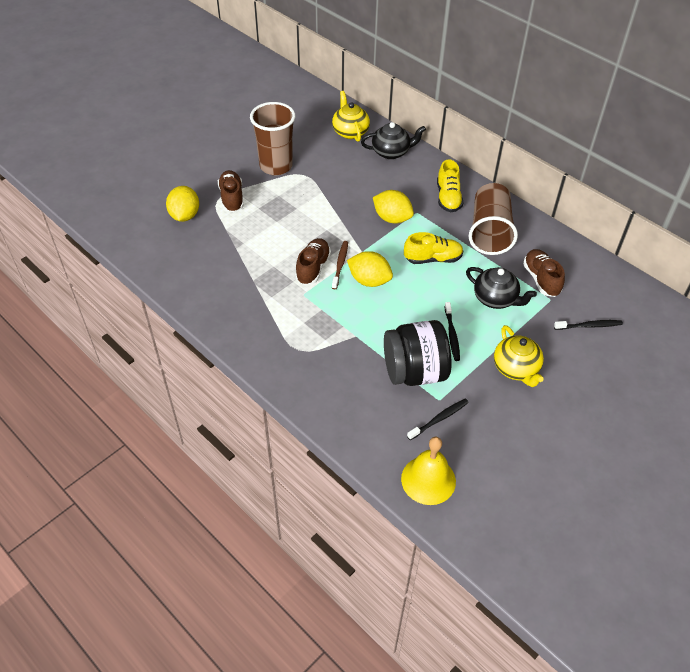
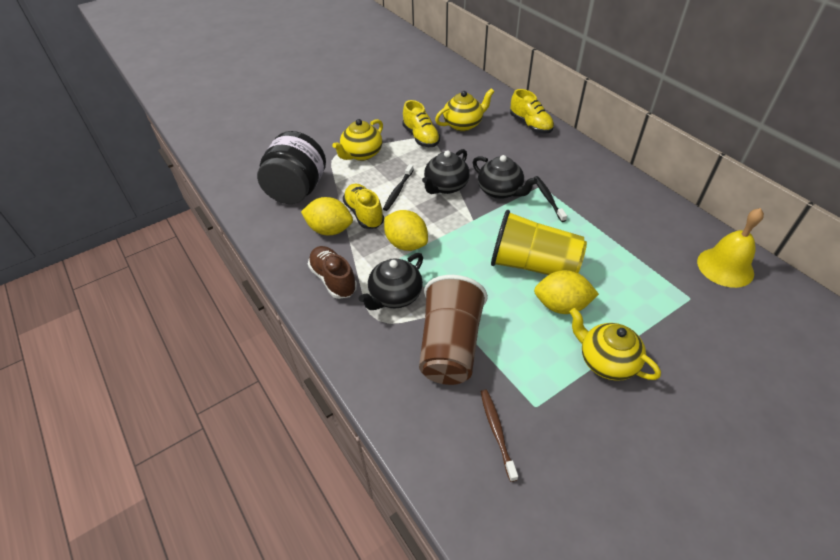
black teapot: 2 -> 3
black toothbrush: 3 -> 2
brown cup: 2 -> 1
brown shoe: 3 -> 1
yellow cup: 0 -> 1
yellow shoe: 2 -> 3
yellow teapot: 2 -> 3

